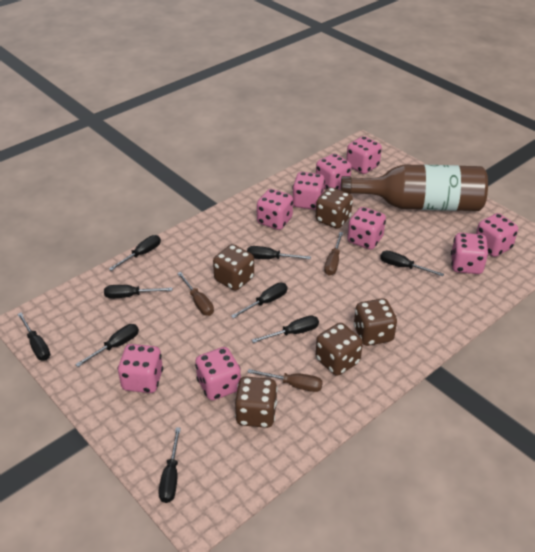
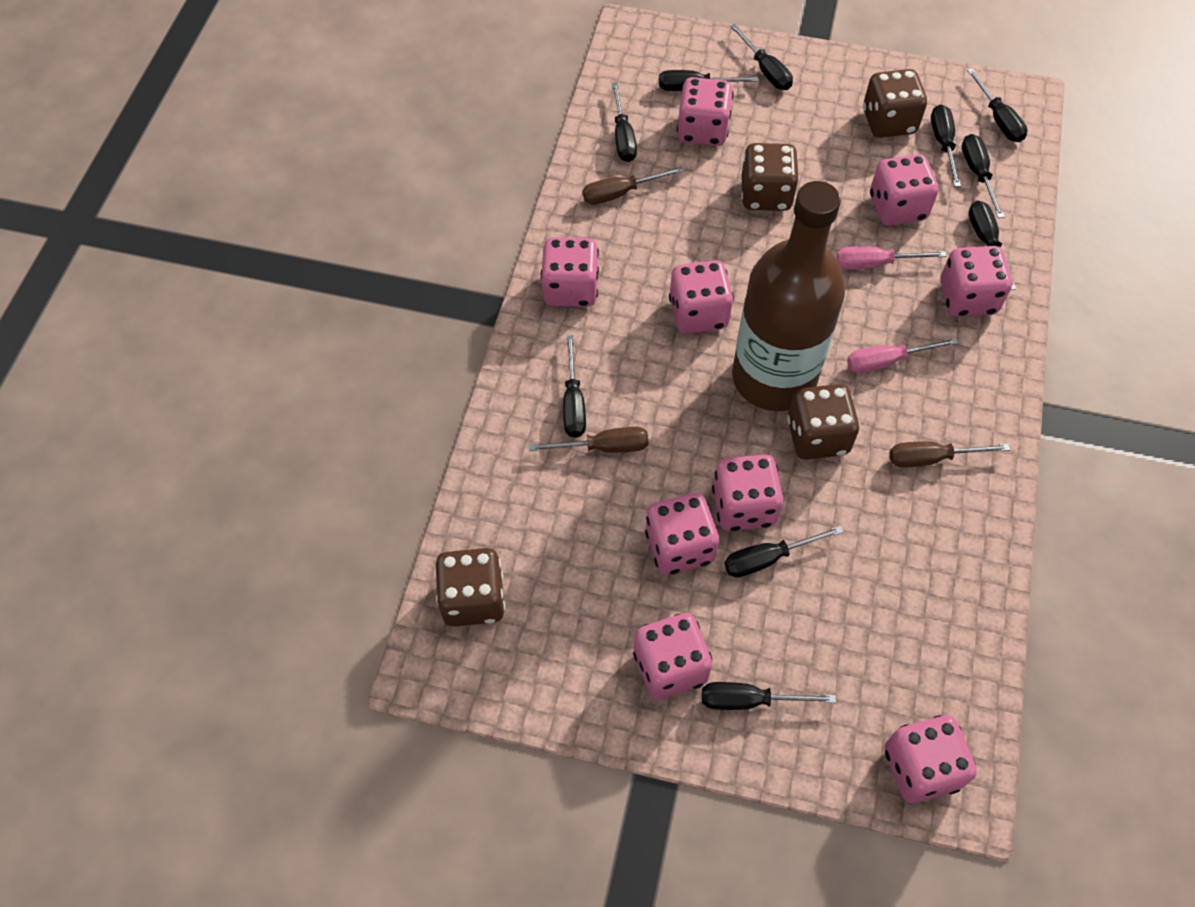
black screwdriver: 9 -> 10
brown dice: 5 -> 4
pink screwdriver: 0 -> 2

